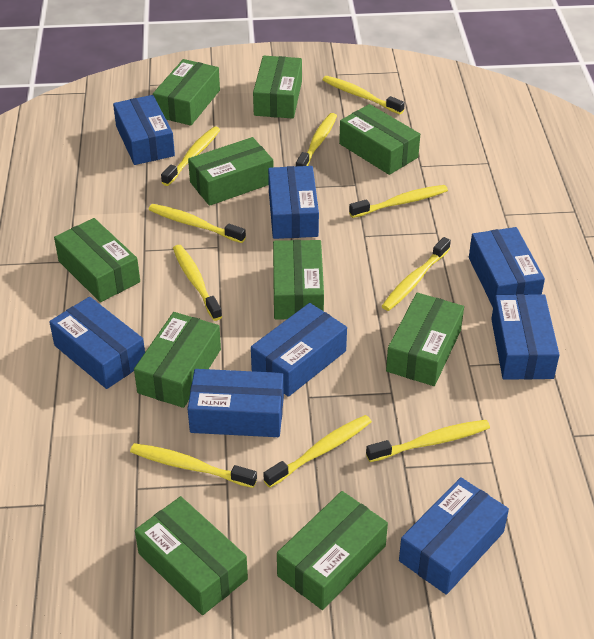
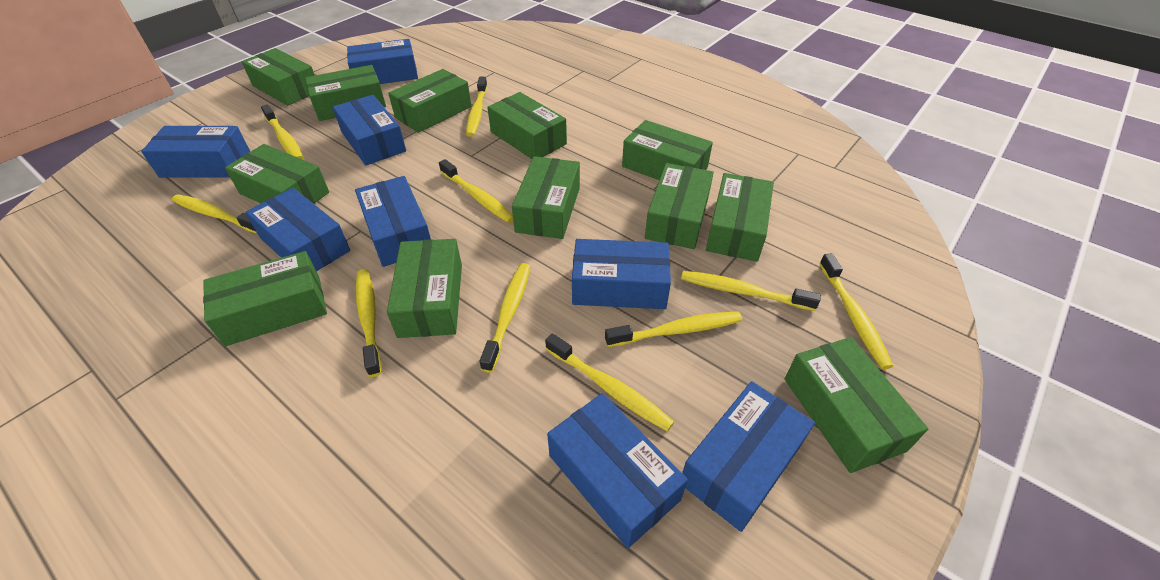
green box: 10 -> 12

